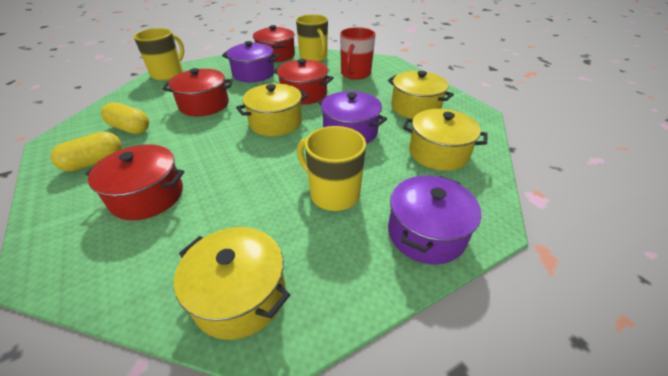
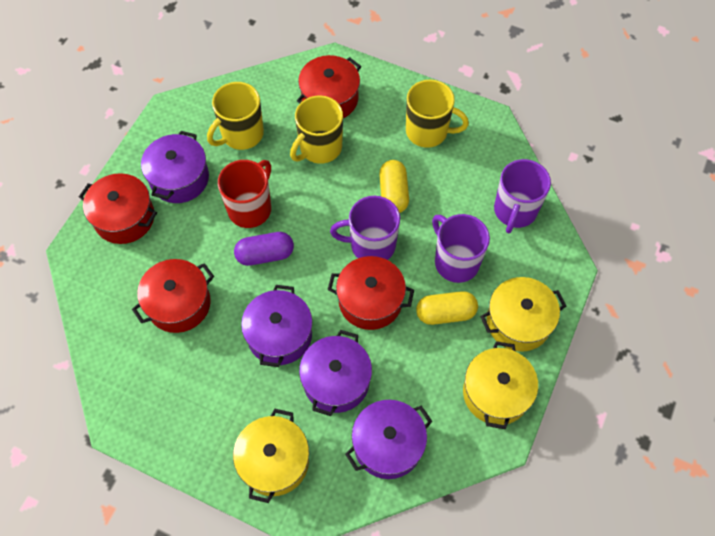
purple capsule: 0 -> 1
purple mug: 0 -> 3
purple pot: 3 -> 4
yellow pot: 4 -> 3

